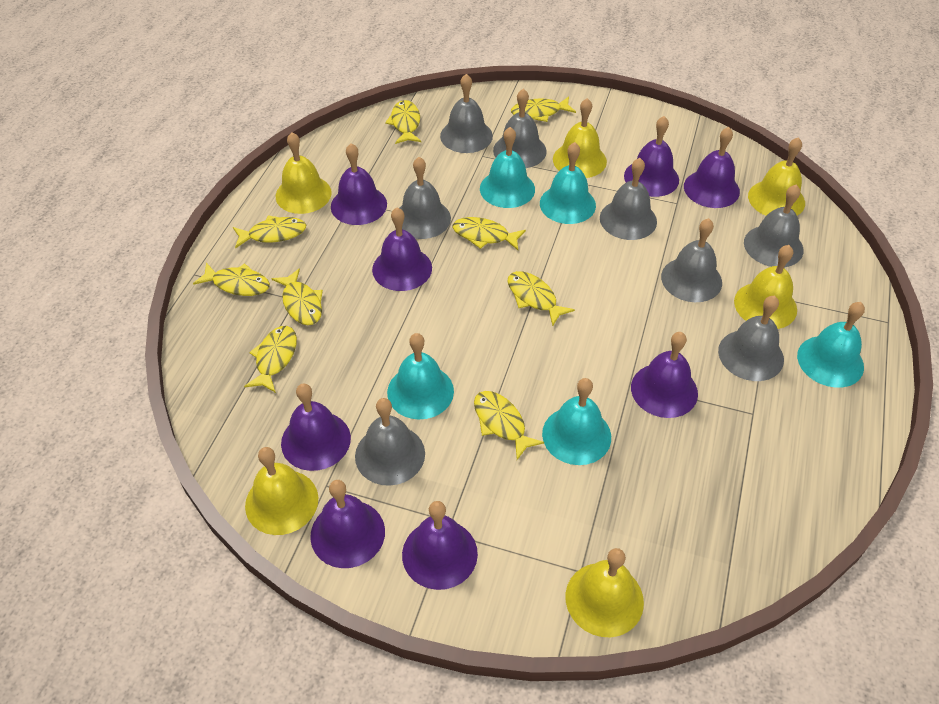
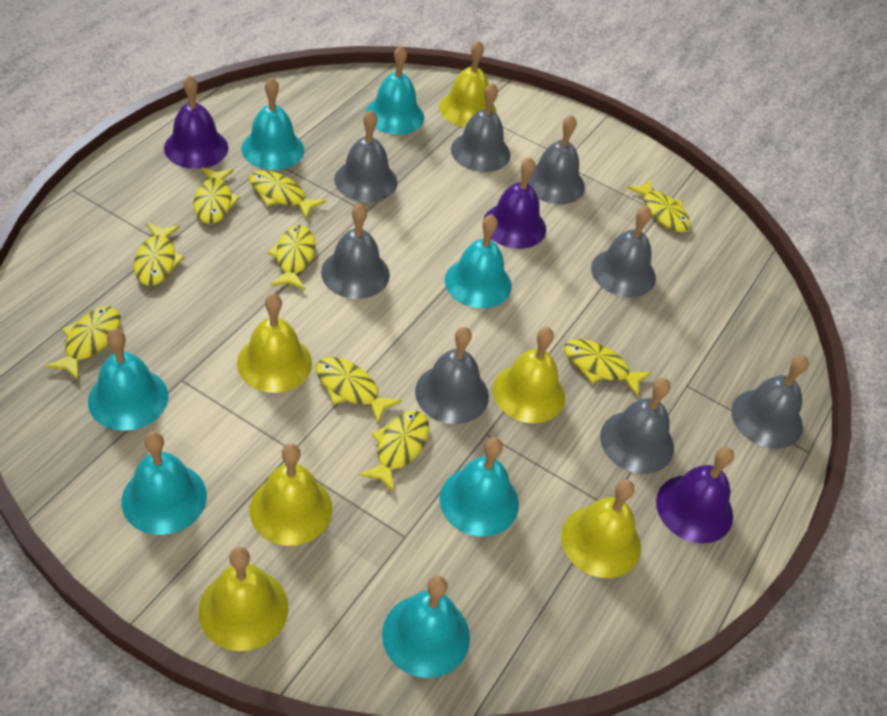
purple bell: 8 -> 3
turquoise bell: 5 -> 7

